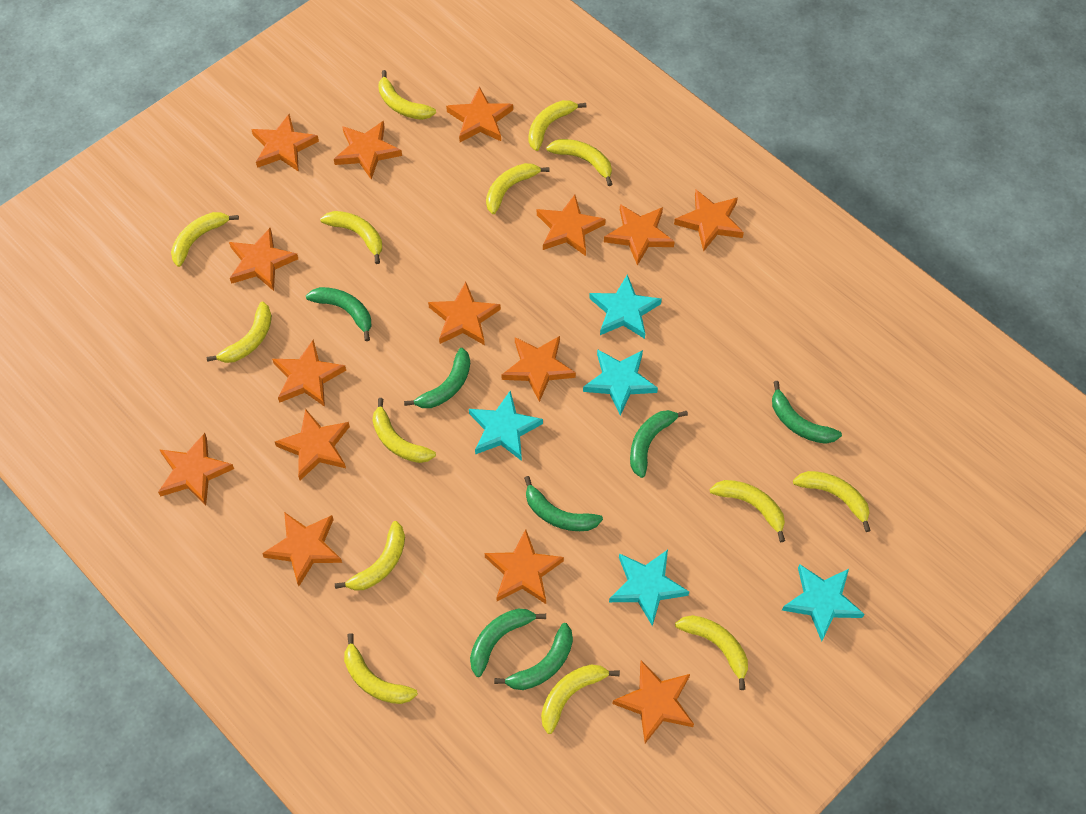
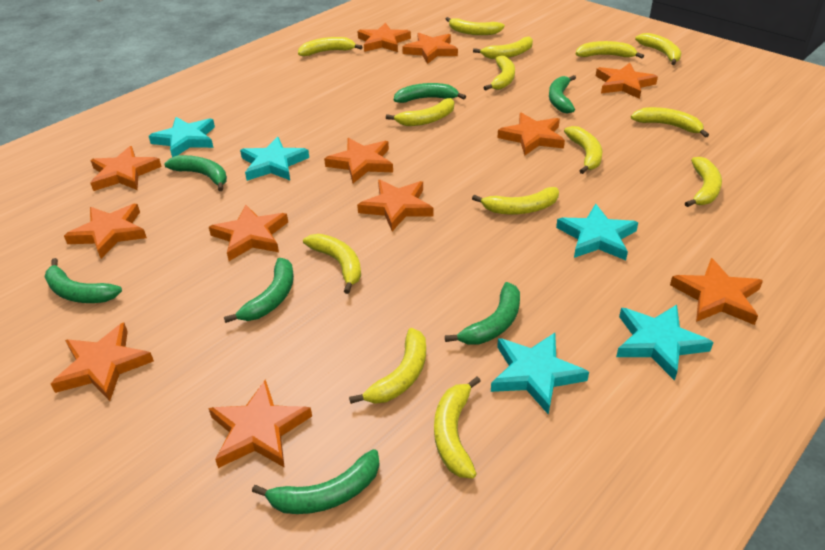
orange star: 15 -> 12

